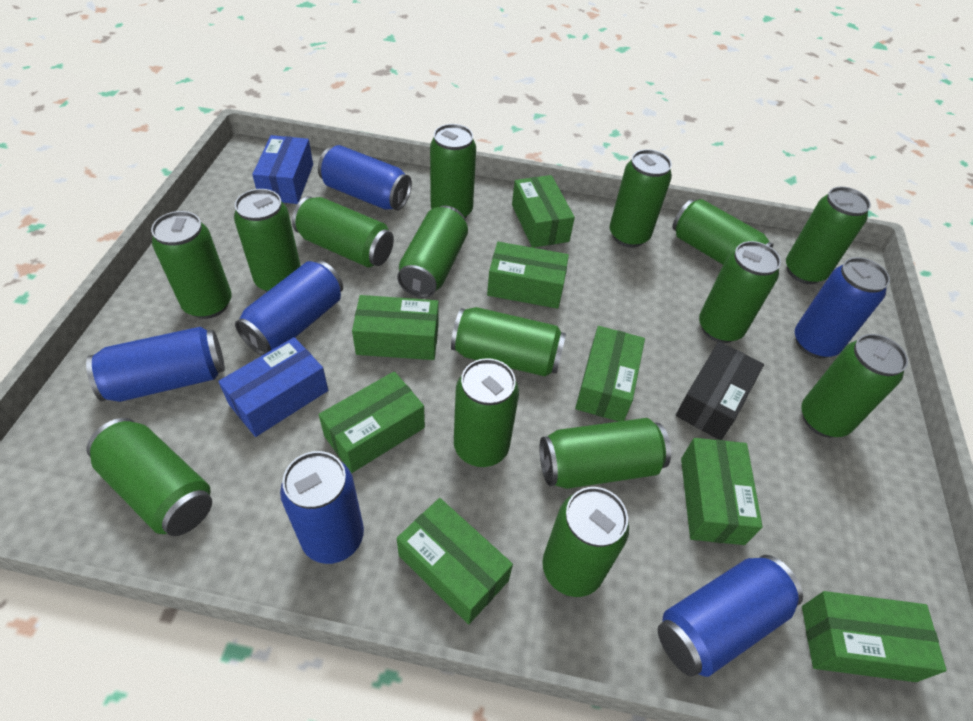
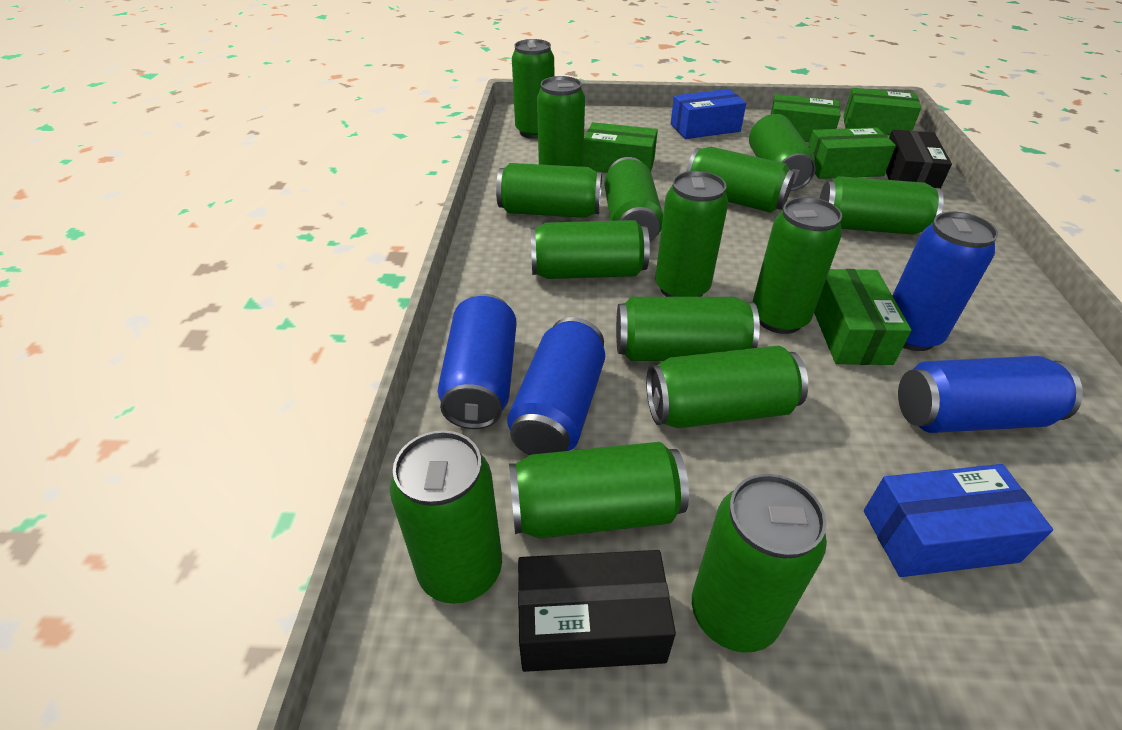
black box: 1 -> 2
blue can: 6 -> 4
green box: 8 -> 5

